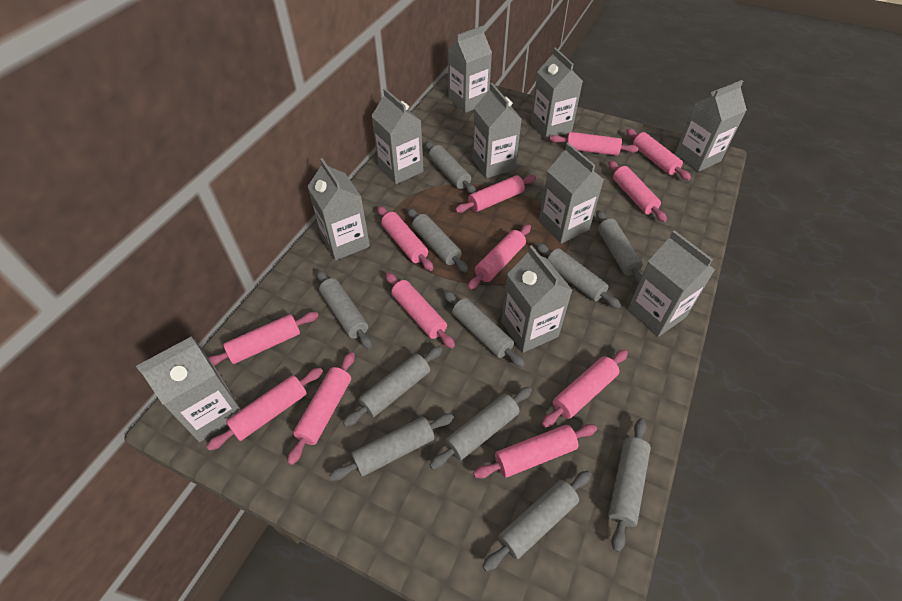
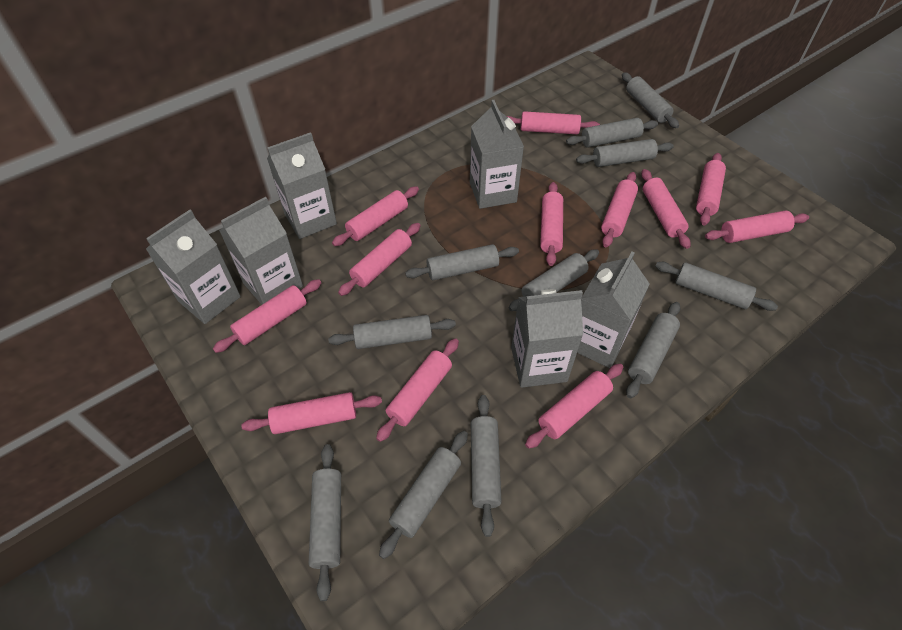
grey carton: 10 -> 6

